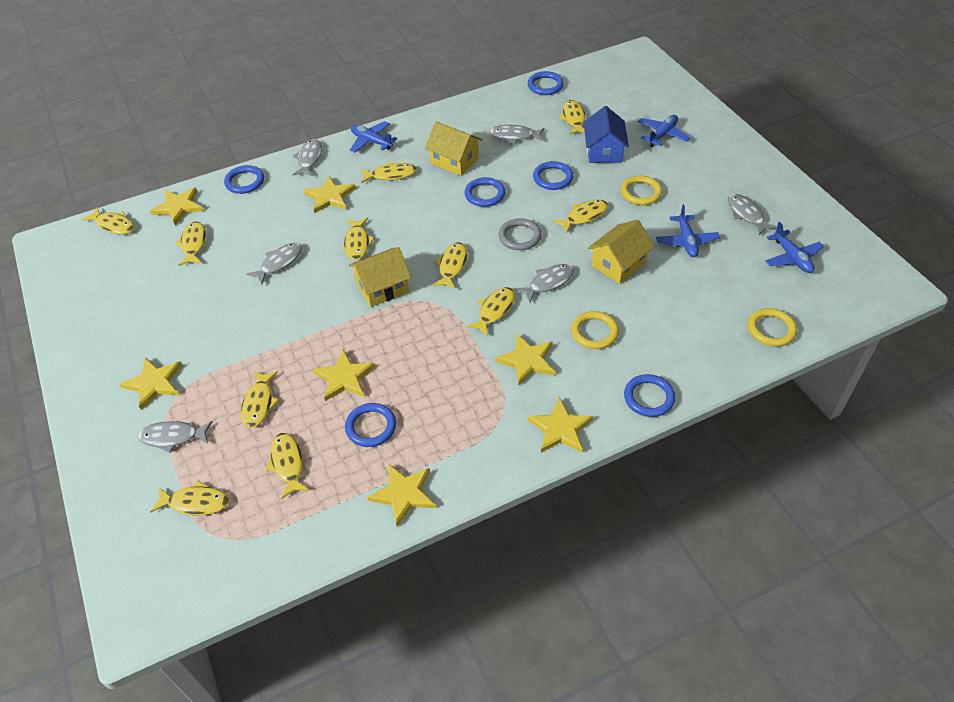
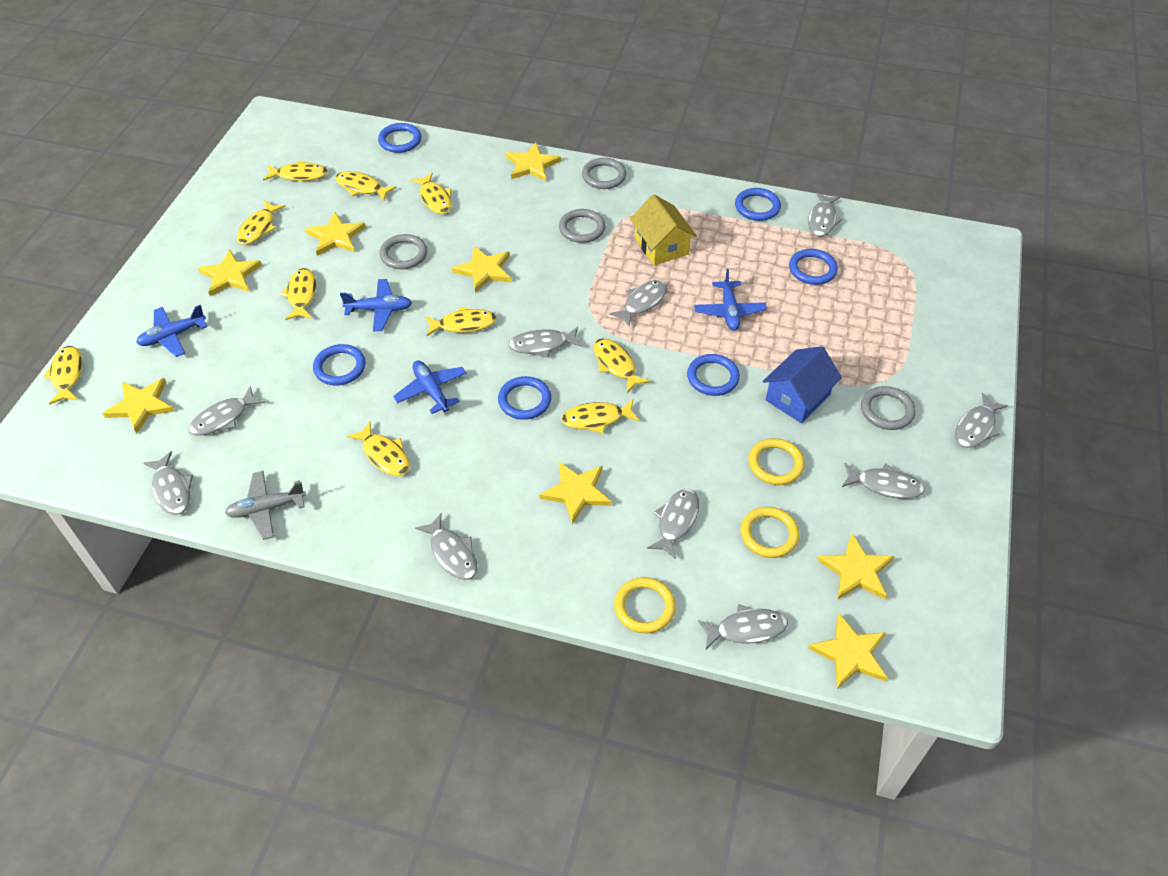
grey fish: 6 -> 10
grey plane: 0 -> 1
grey ring: 1 -> 4
yellow fish: 11 -> 10
yellow house: 3 -> 1
yellow star: 7 -> 8

